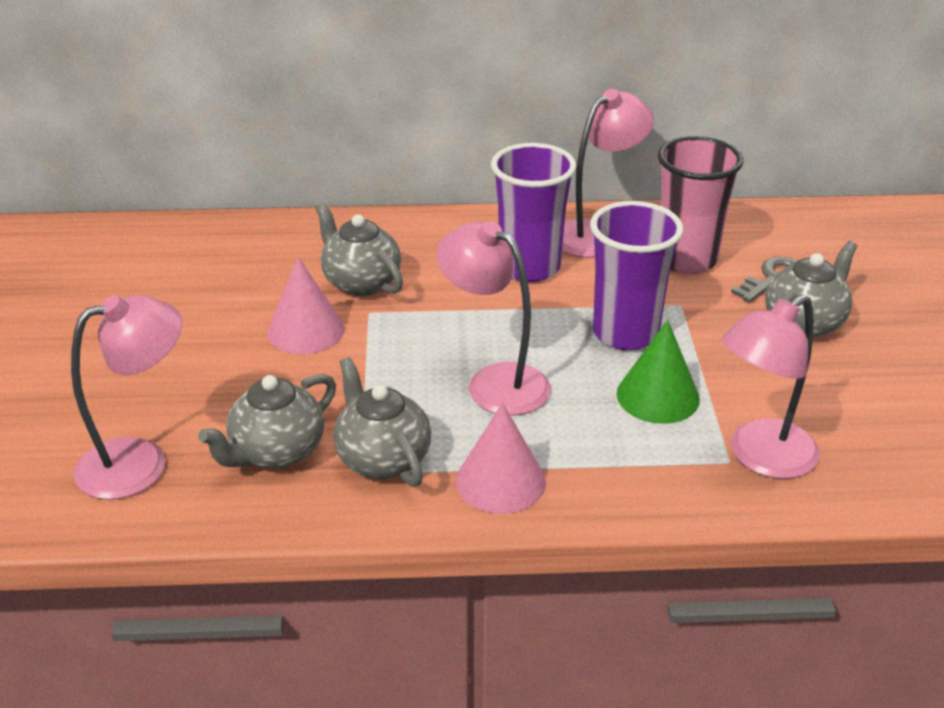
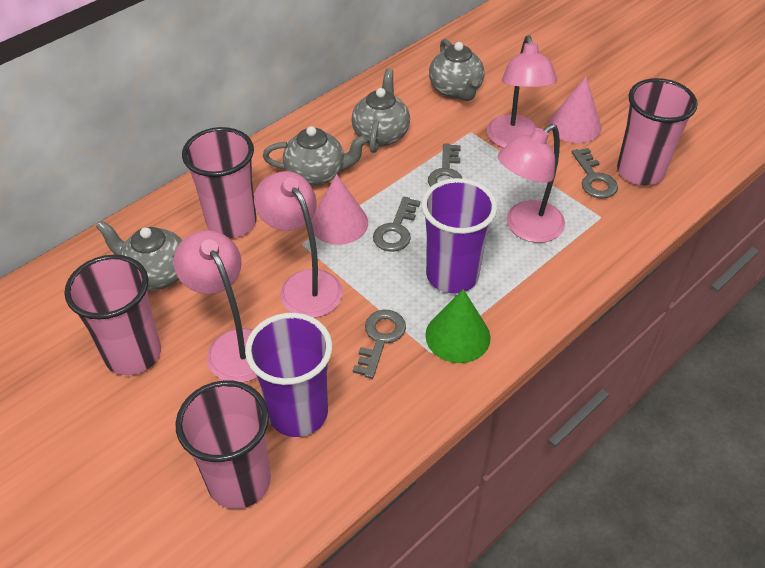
grey key: 1 -> 4
pink cup: 1 -> 4

